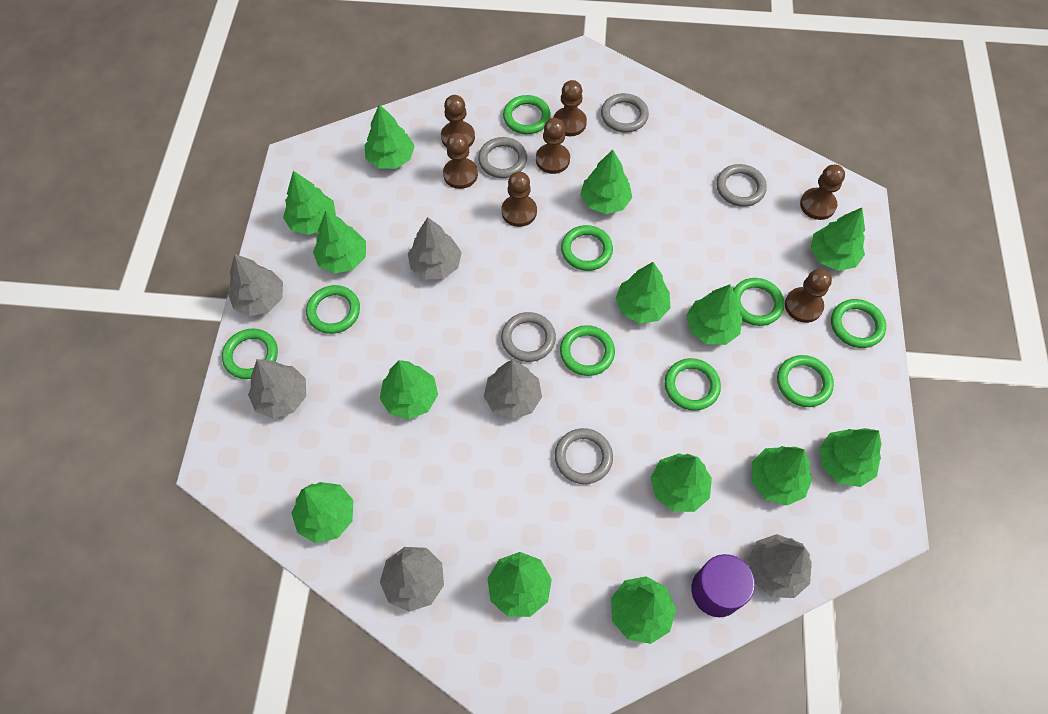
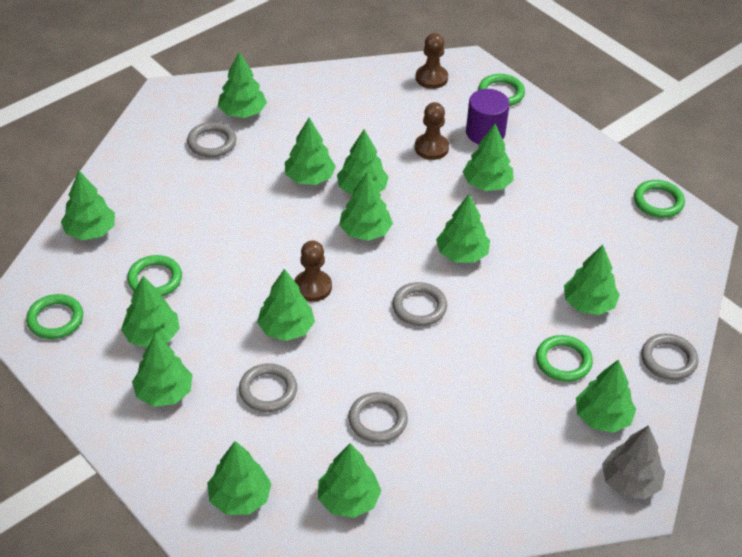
brown pawn: 7 -> 3
green ring: 9 -> 5
grey tree: 6 -> 1

